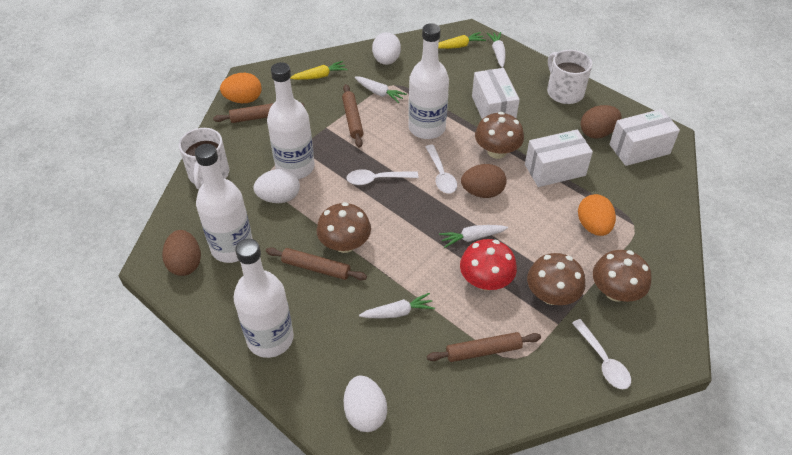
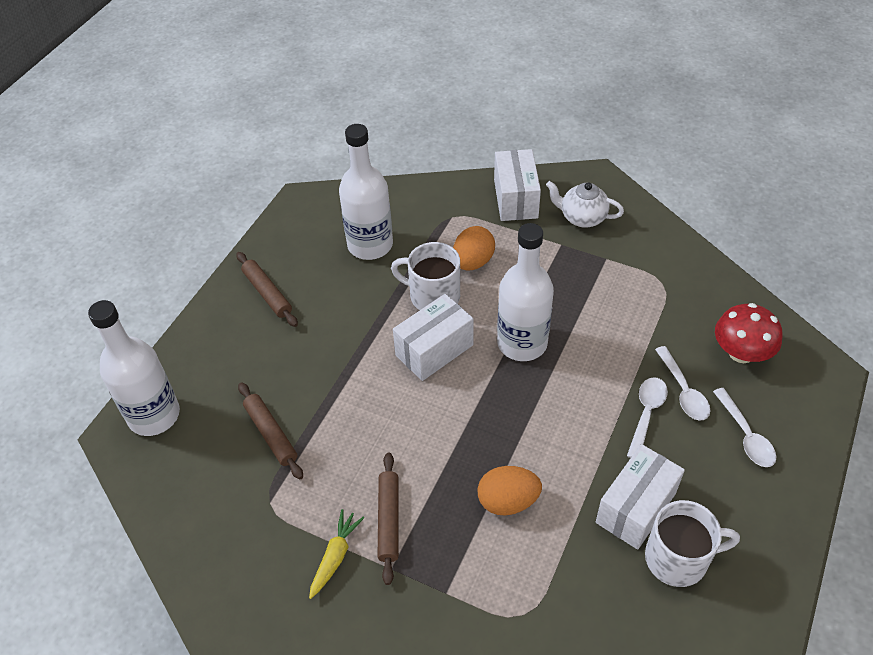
brown egg: 3 -> 0
brown mushroom: 4 -> 0
brown rolling pin: 4 -> 3
white bottle: 4 -> 3
white carrot: 4 -> 0
white egg: 3 -> 0
white teapot: 0 -> 1
yellow carrot: 2 -> 1

